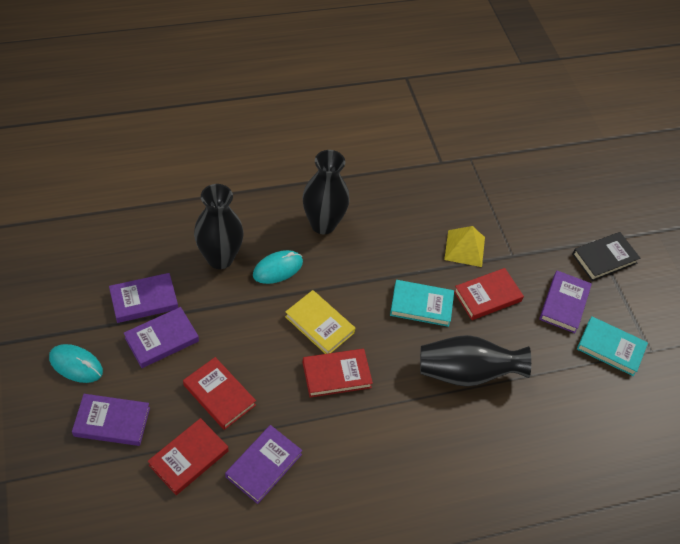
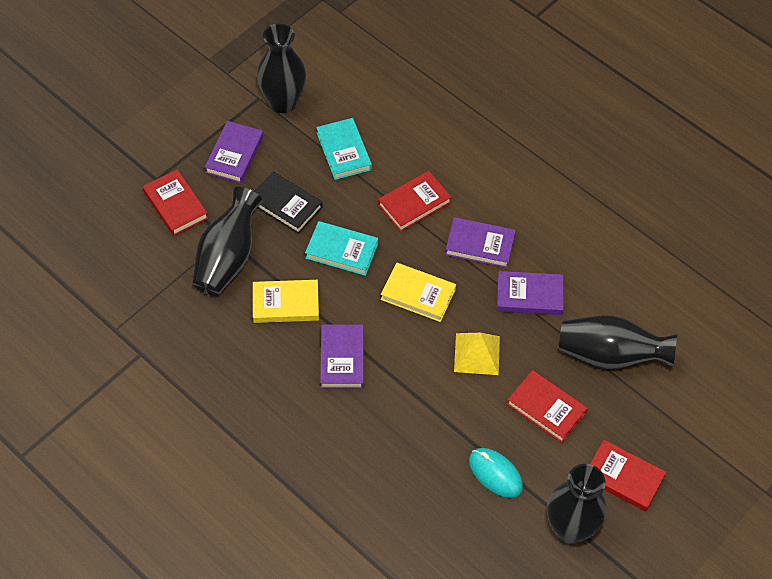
black vase: 3 -> 4
purple book: 5 -> 4
turquoise mouse: 2 -> 1
yellow book: 1 -> 2

